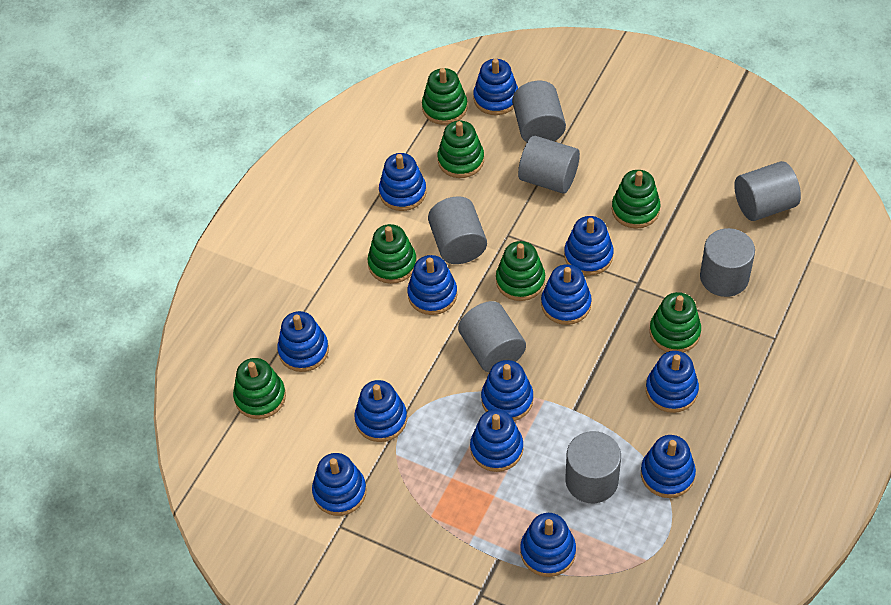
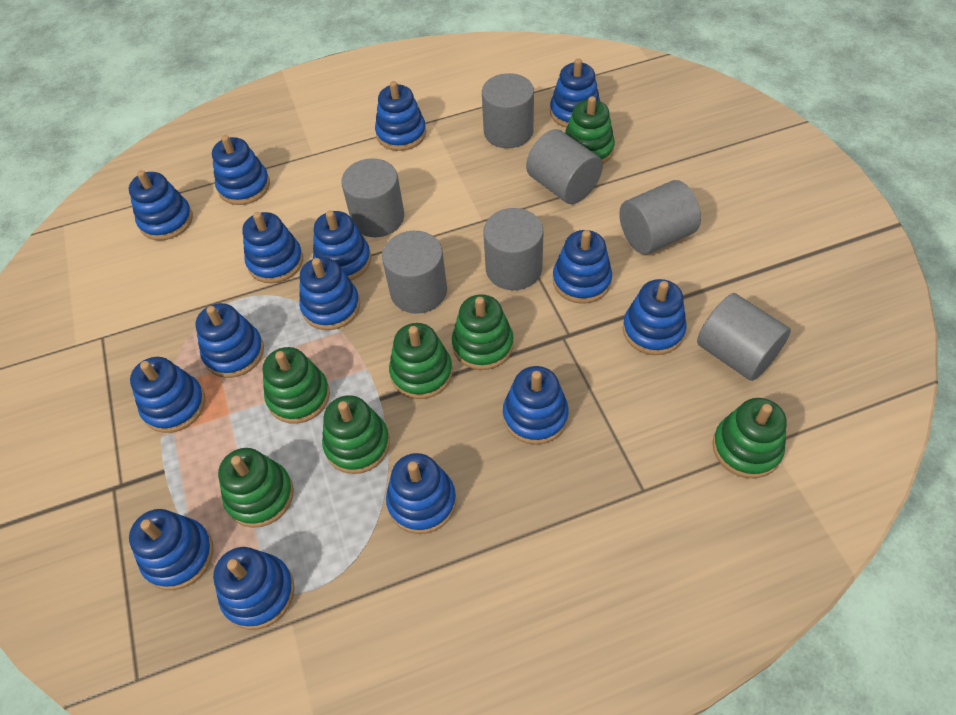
blue stacking toy: 13 -> 15

